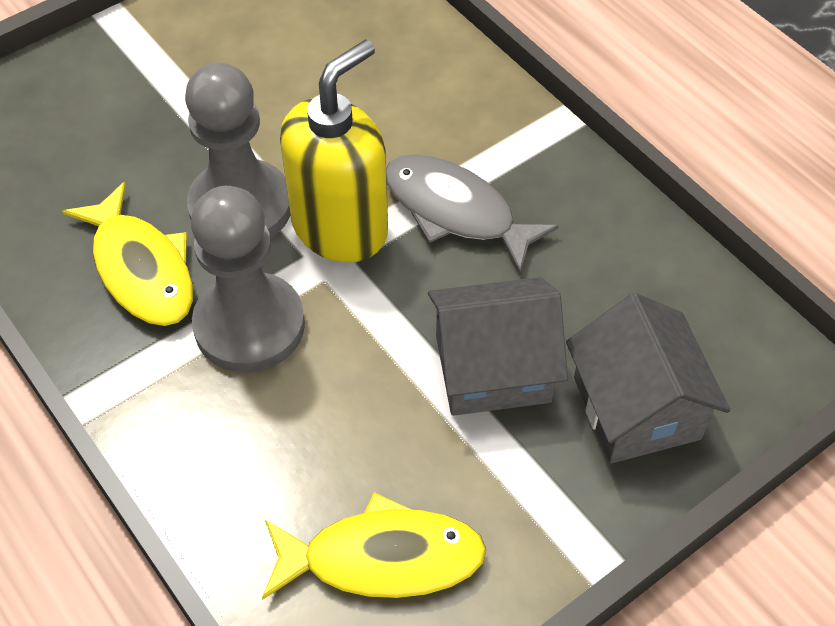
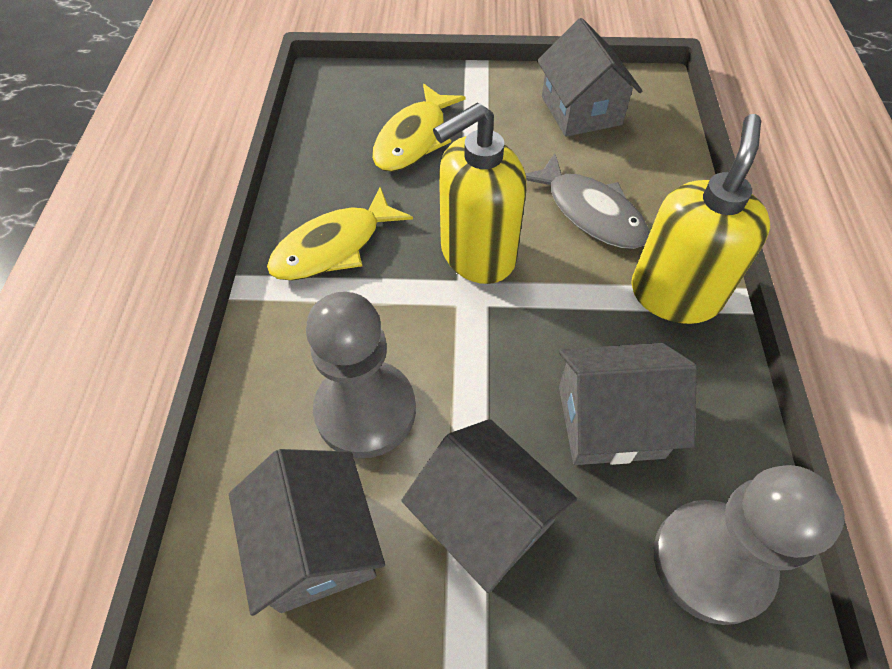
grey house: 2 -> 4
yellow soap dispenser: 1 -> 2

